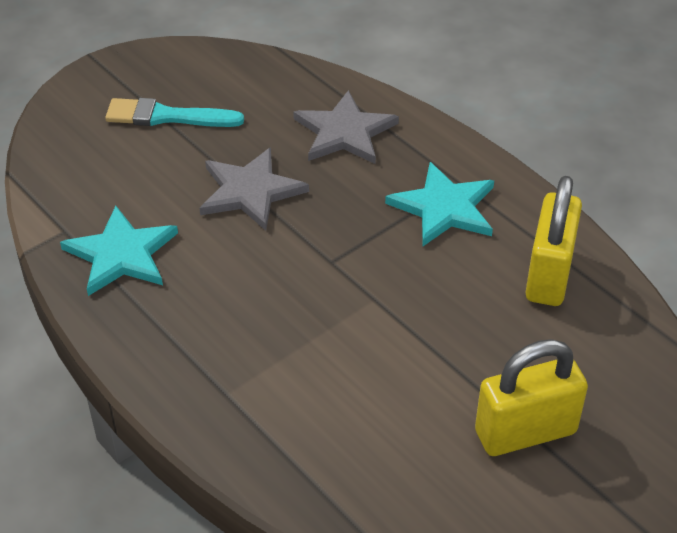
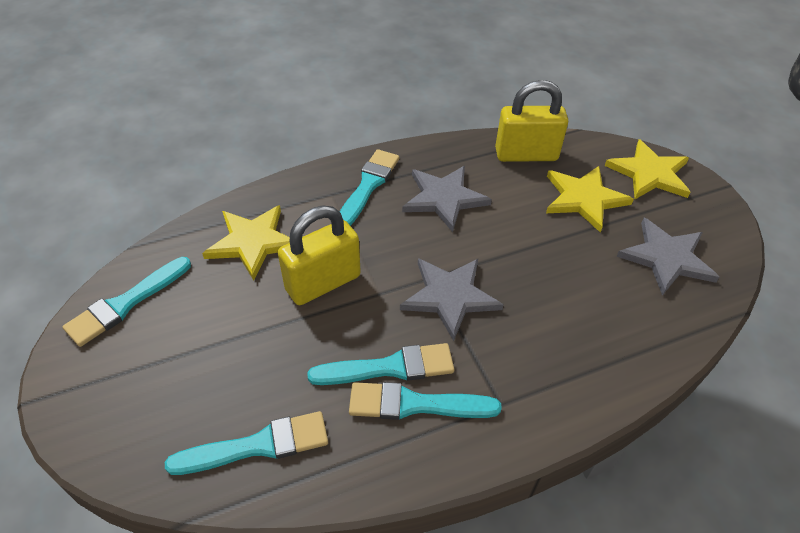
grey star: 2 -> 3
turquoise brush: 1 -> 5
turquoise star: 2 -> 0
yellow star: 0 -> 3

